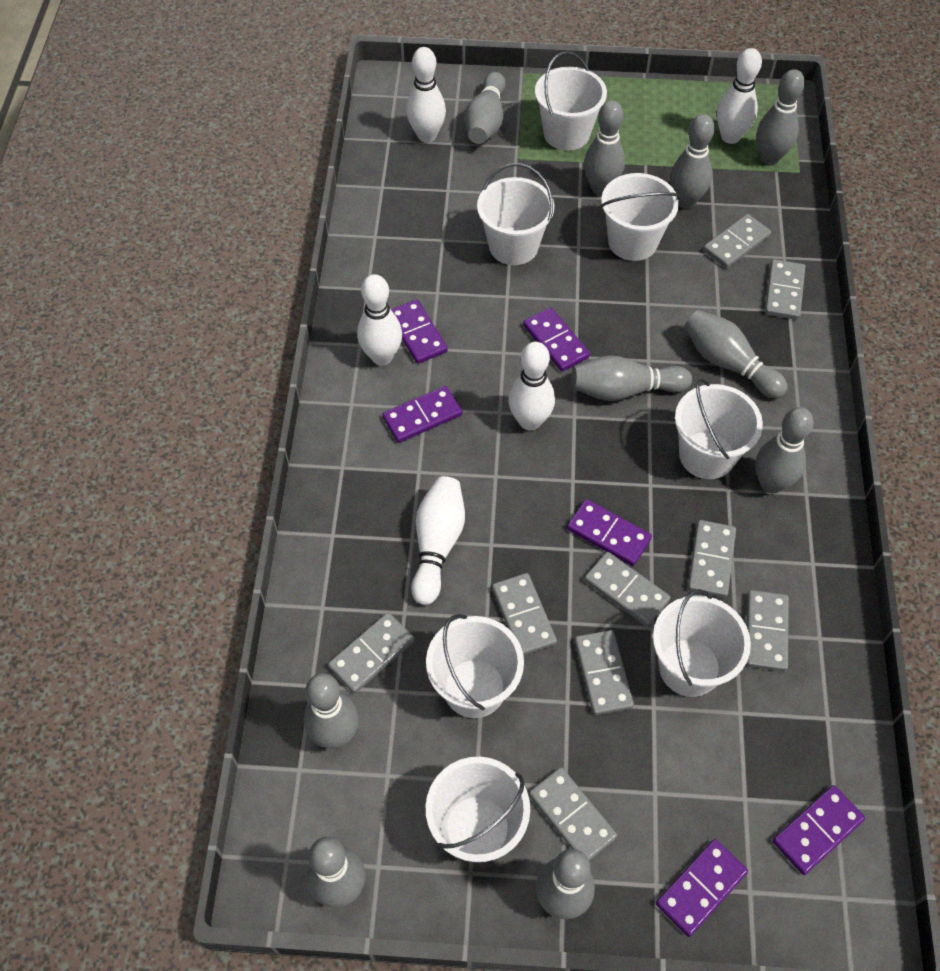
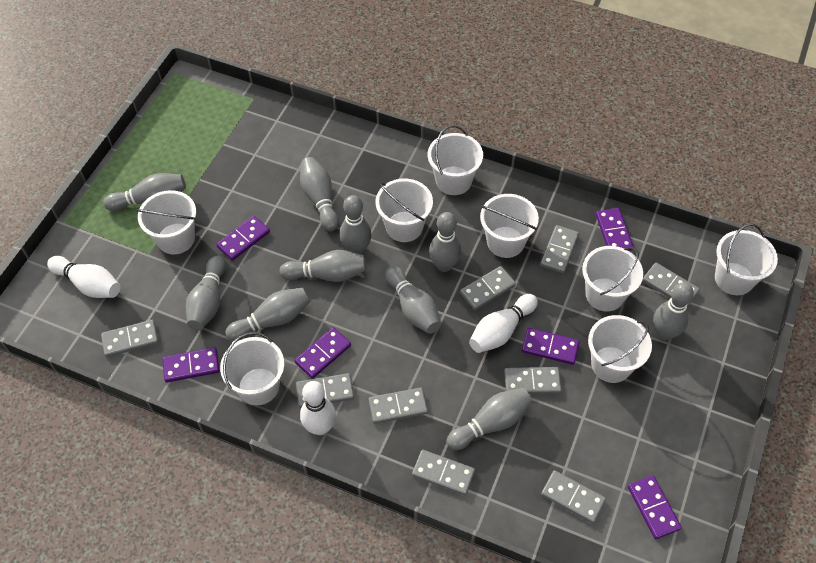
white bowling pin: 5 -> 3
white bucket: 7 -> 8

